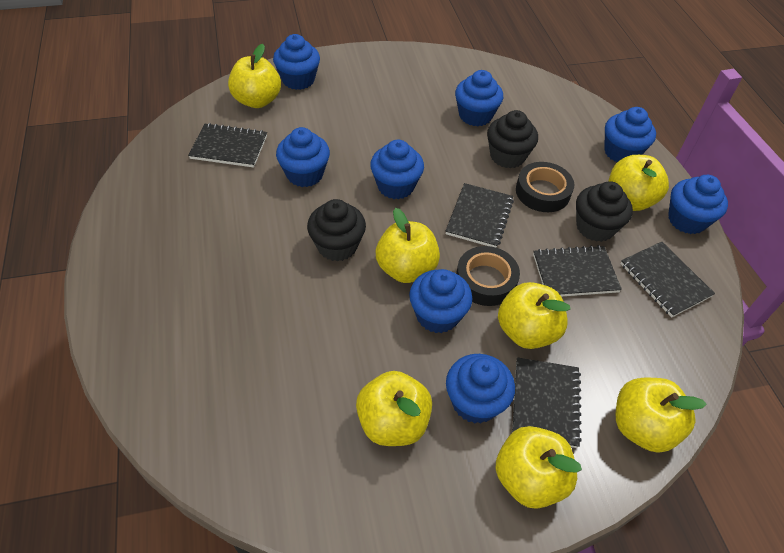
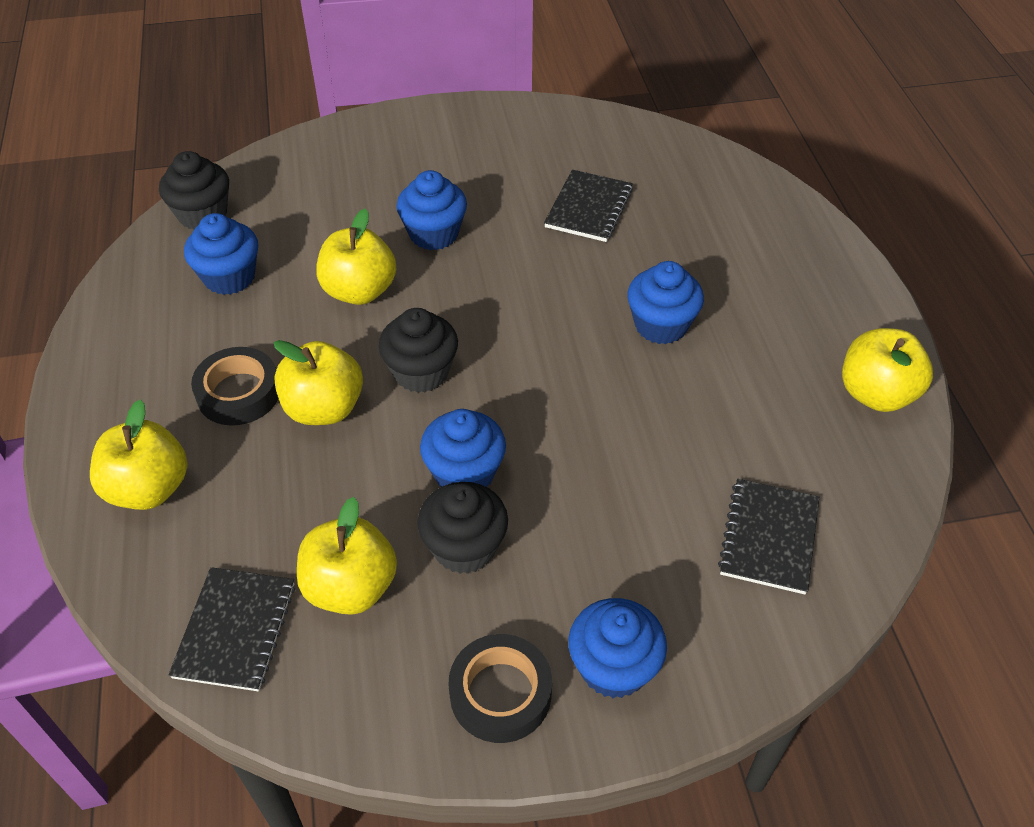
black notebook: 5 -> 3
blue cupcake: 8 -> 5
yellow apple: 7 -> 5

